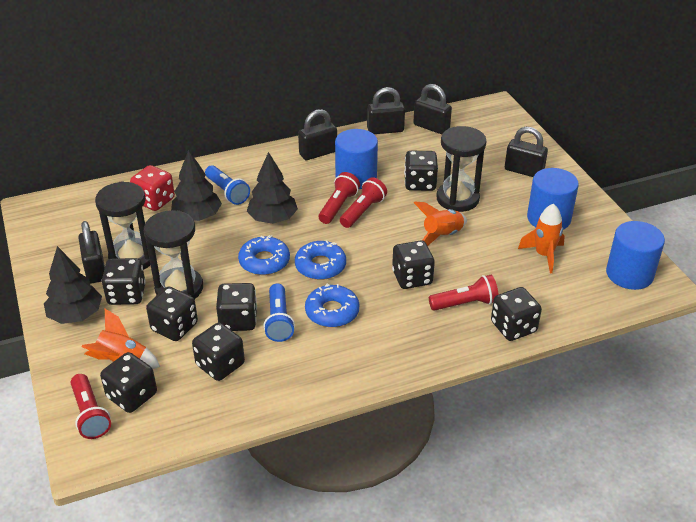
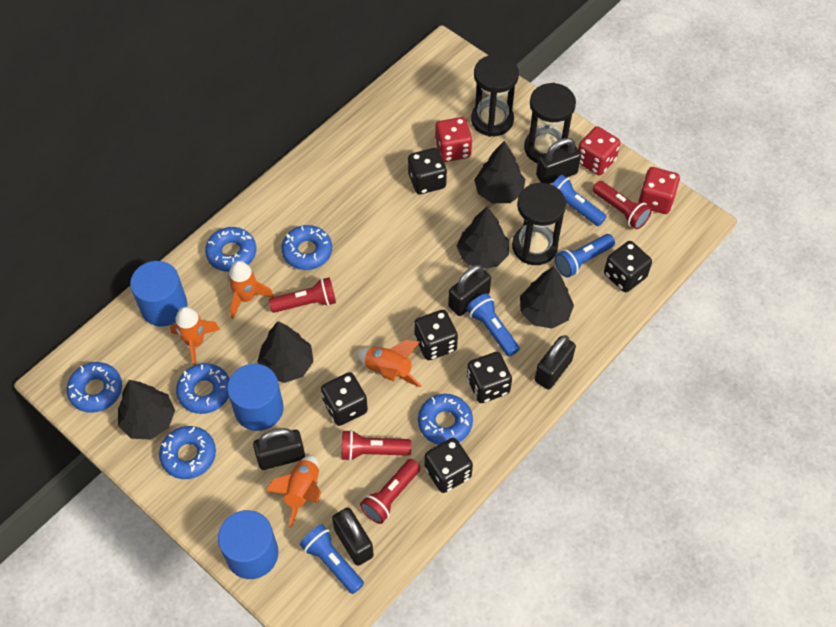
black dice: 8 -> 6
black tree: 3 -> 5
blue donut: 3 -> 6
blue flashlight: 2 -> 4
orange rocket: 3 -> 4
red dice: 1 -> 3

